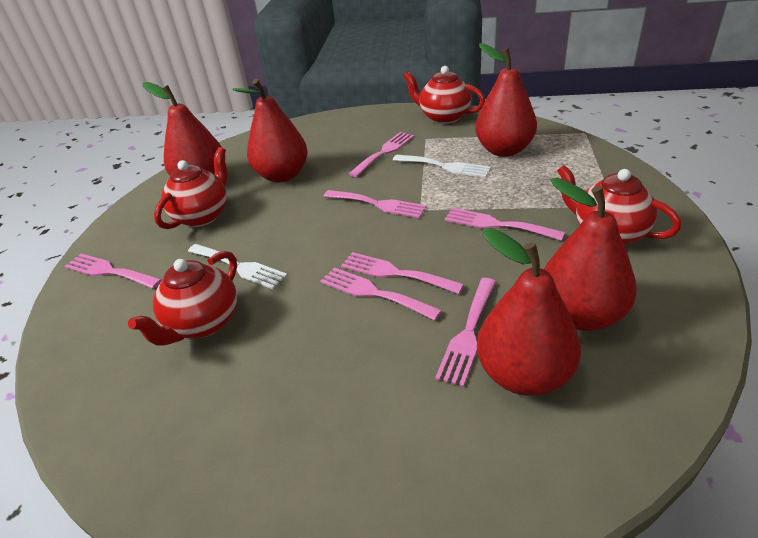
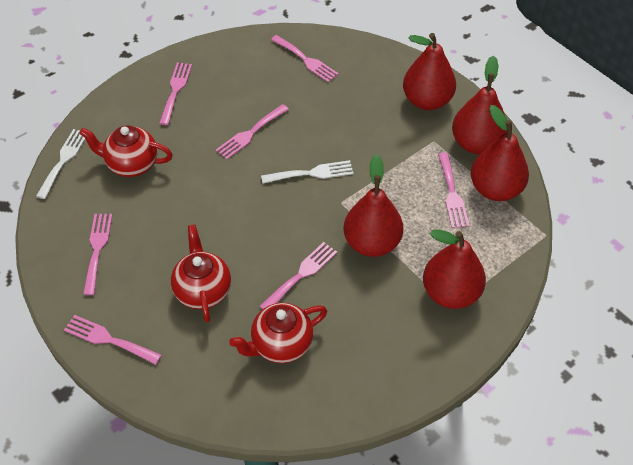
red teapot: 4 -> 3

